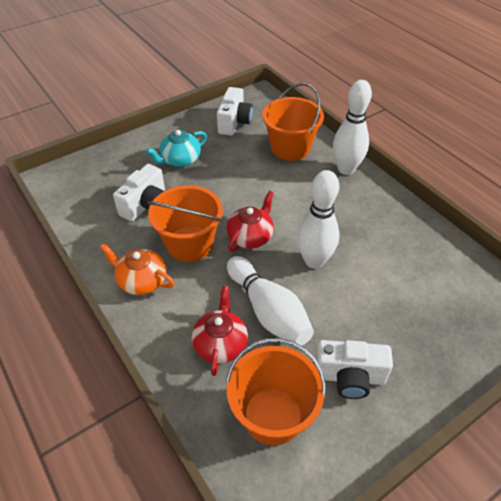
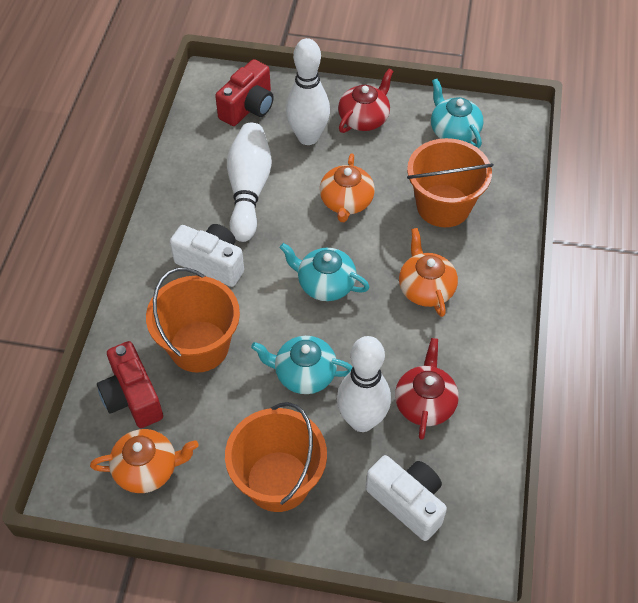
orange teapot: 1 -> 3
red camera: 0 -> 2
turquoise teapot: 1 -> 3
white camera: 3 -> 2

